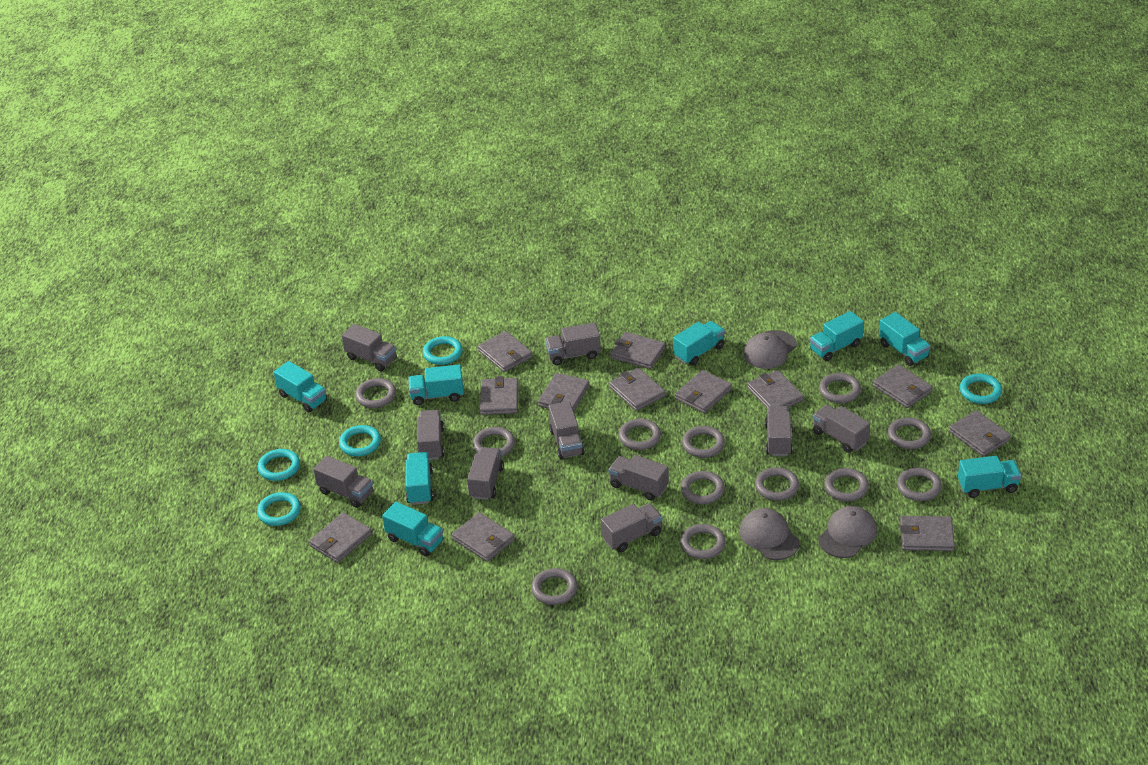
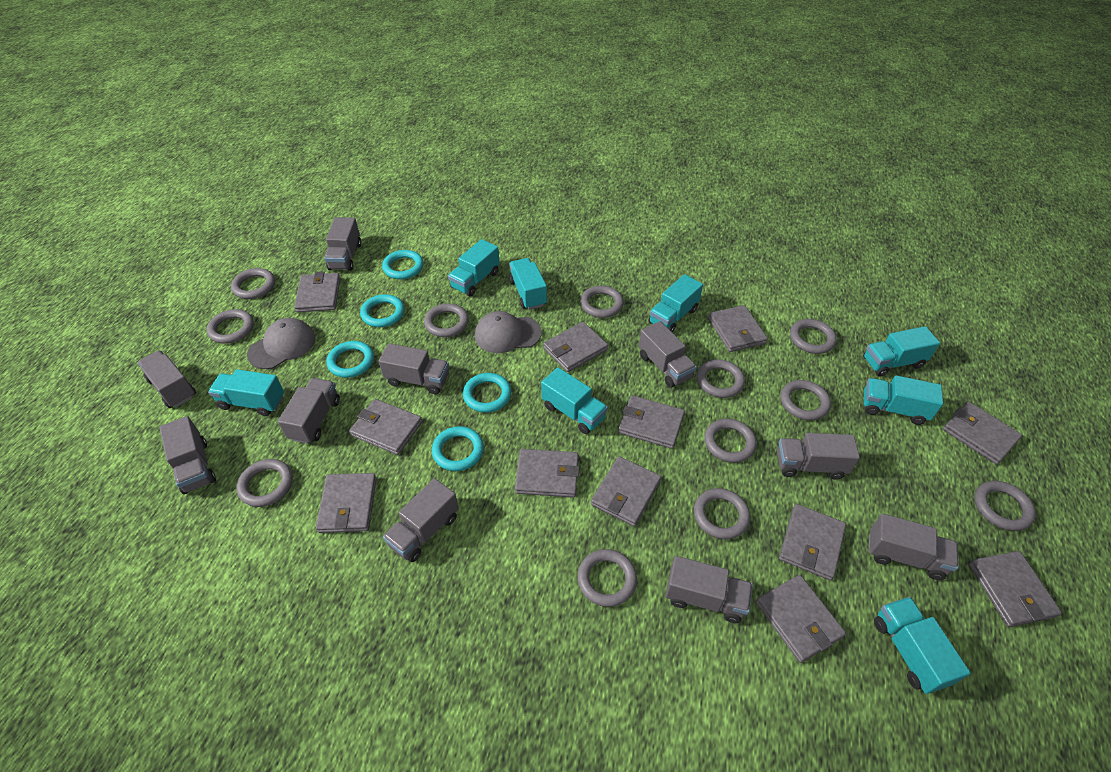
grey cap: 3 -> 2

